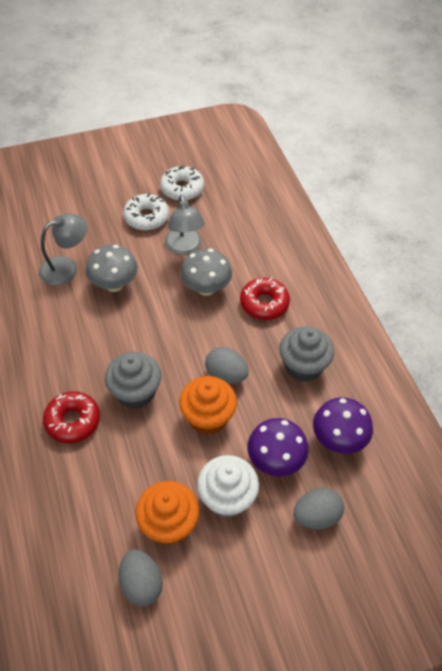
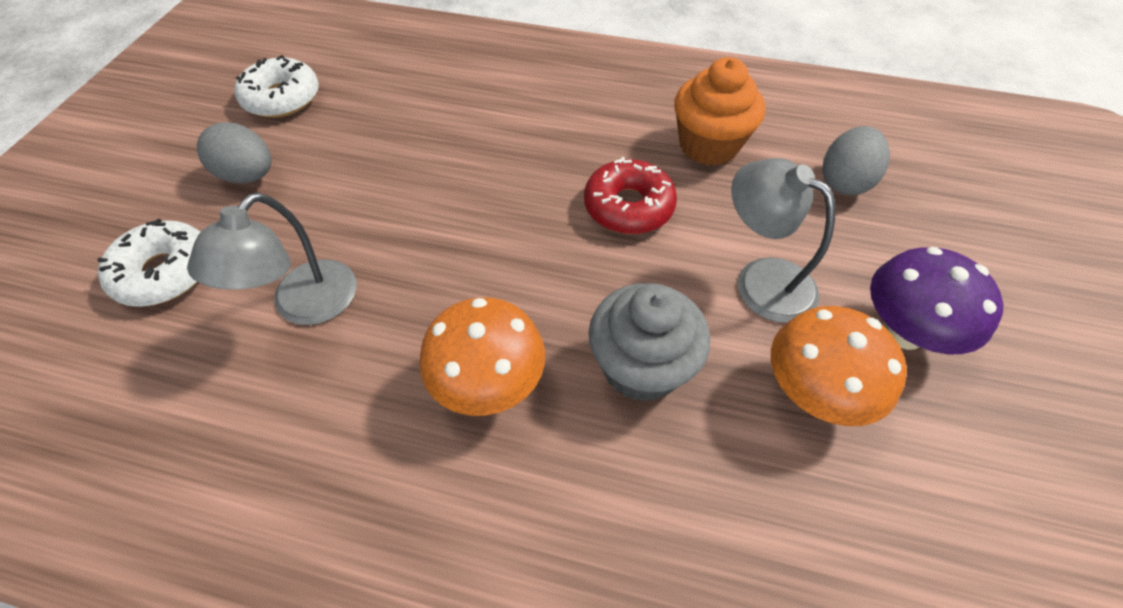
grey cupcake: 2 -> 1
grey egg: 3 -> 2
grey mushroom: 2 -> 0
orange cupcake: 2 -> 1
orange mushroom: 0 -> 2
purple mushroom: 2 -> 1
red donut: 2 -> 1
white cupcake: 1 -> 0

